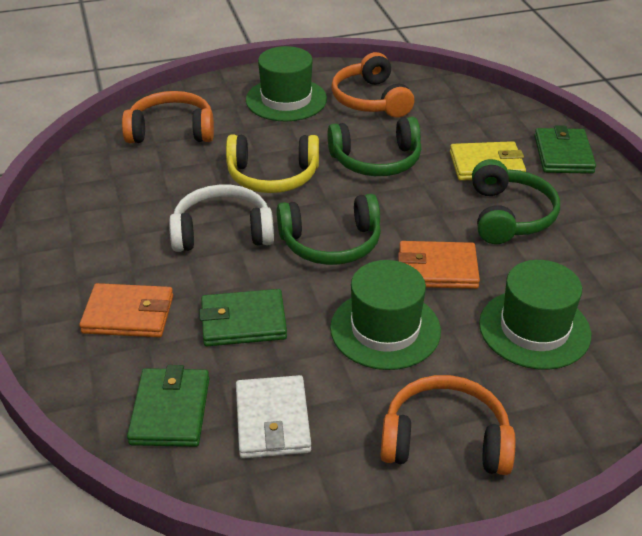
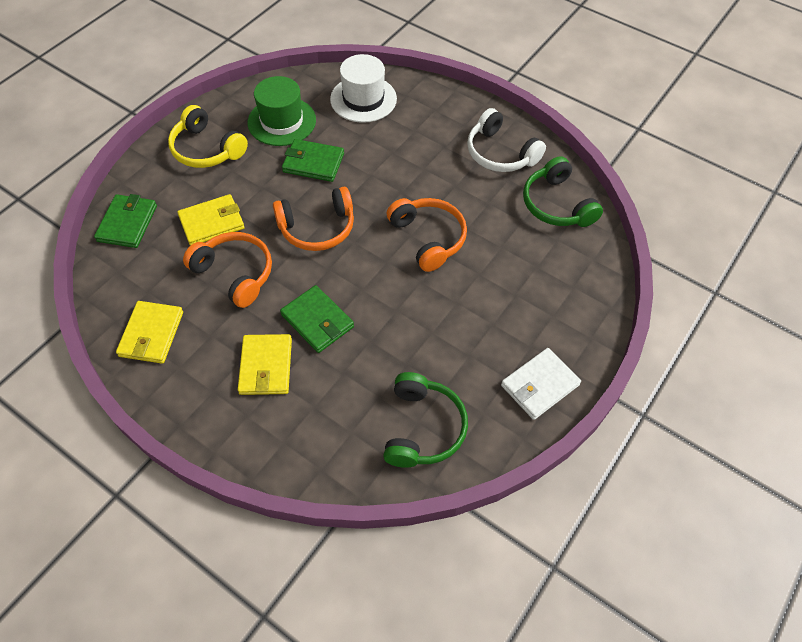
green hat: 3 -> 1
green headphones: 3 -> 2
orange wallet: 2 -> 0
white hat: 0 -> 1
yellow wallet: 1 -> 3

